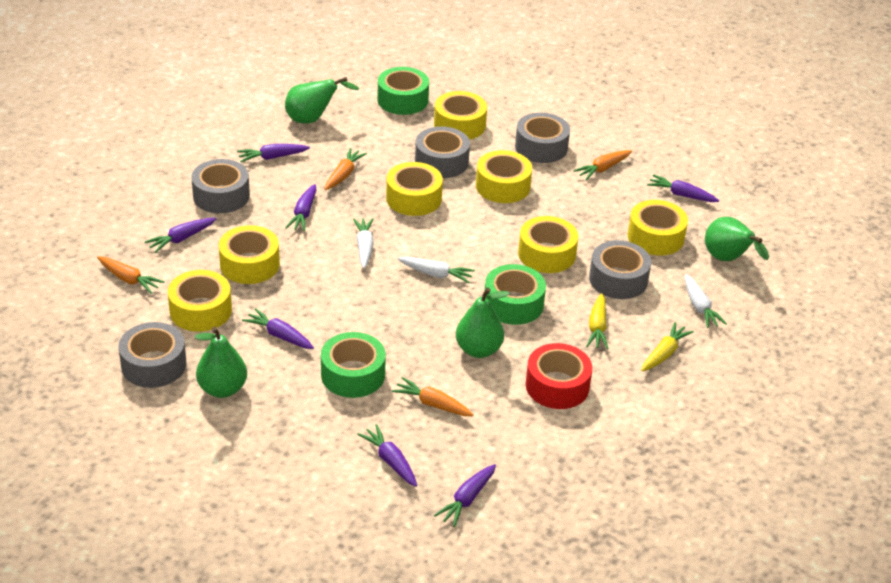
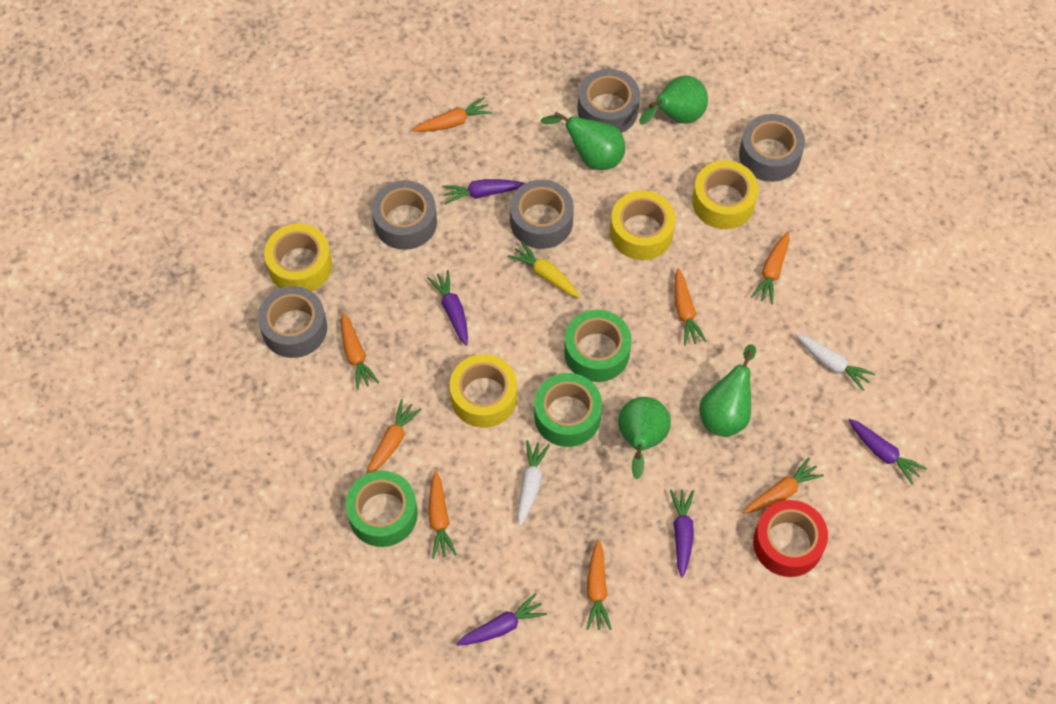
orange carrot: 4 -> 8
purple carrot: 7 -> 5
white carrot: 3 -> 2
yellow carrot: 2 -> 1
yellow tape: 7 -> 4

